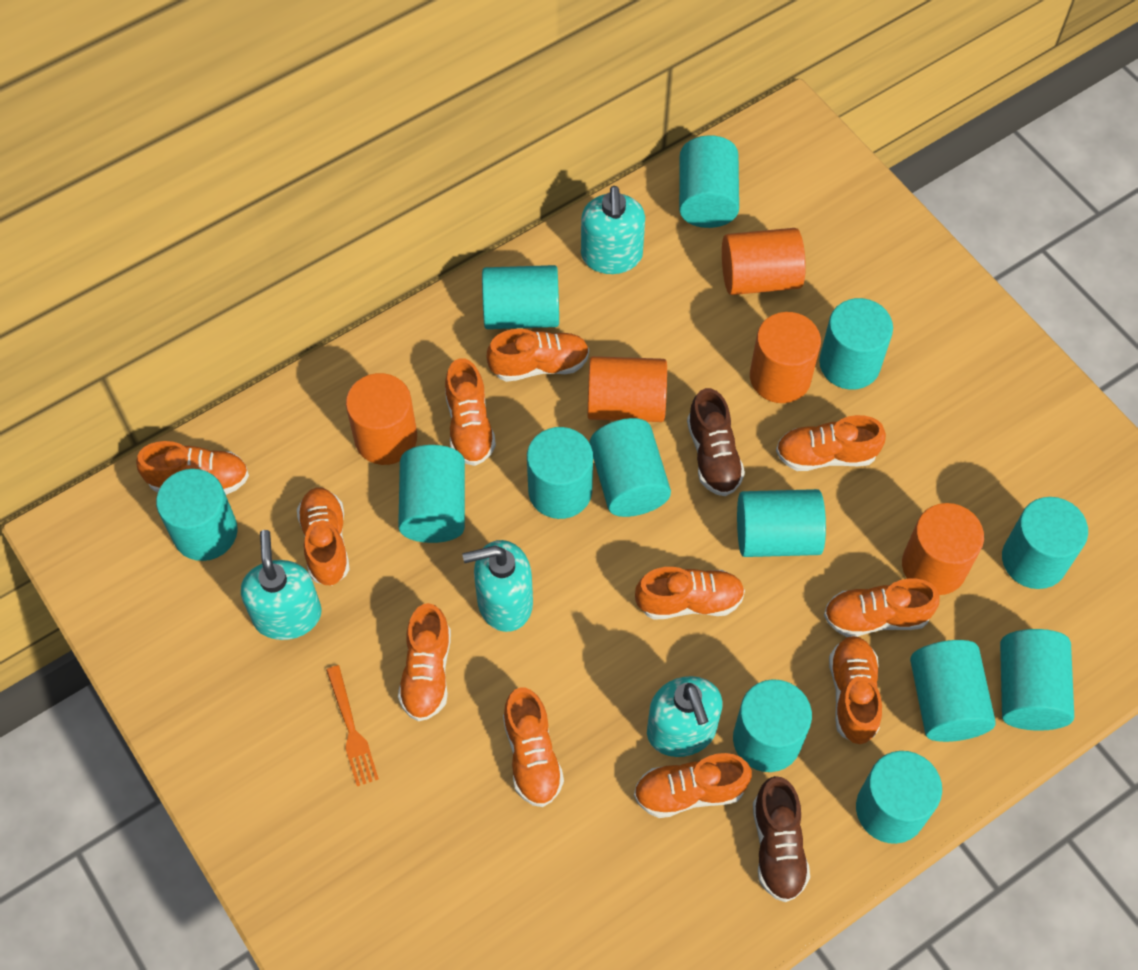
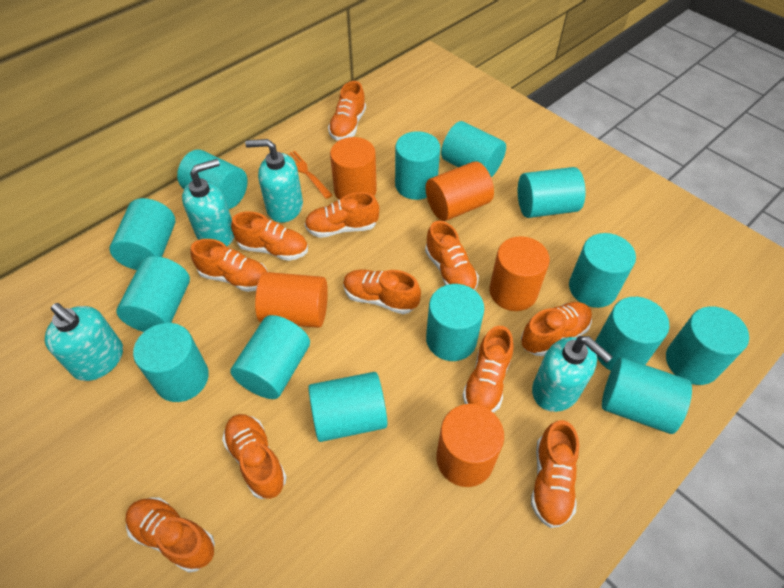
brown shoe: 2 -> 0
turquoise cylinder: 13 -> 14

